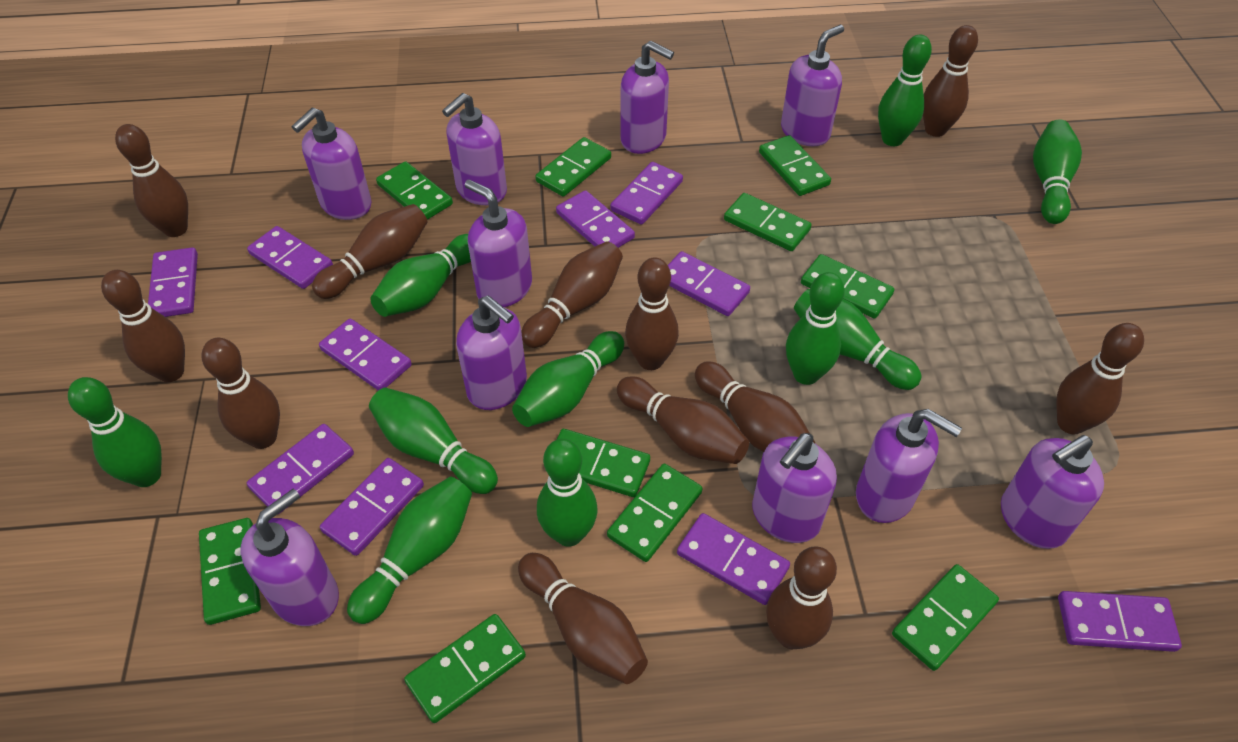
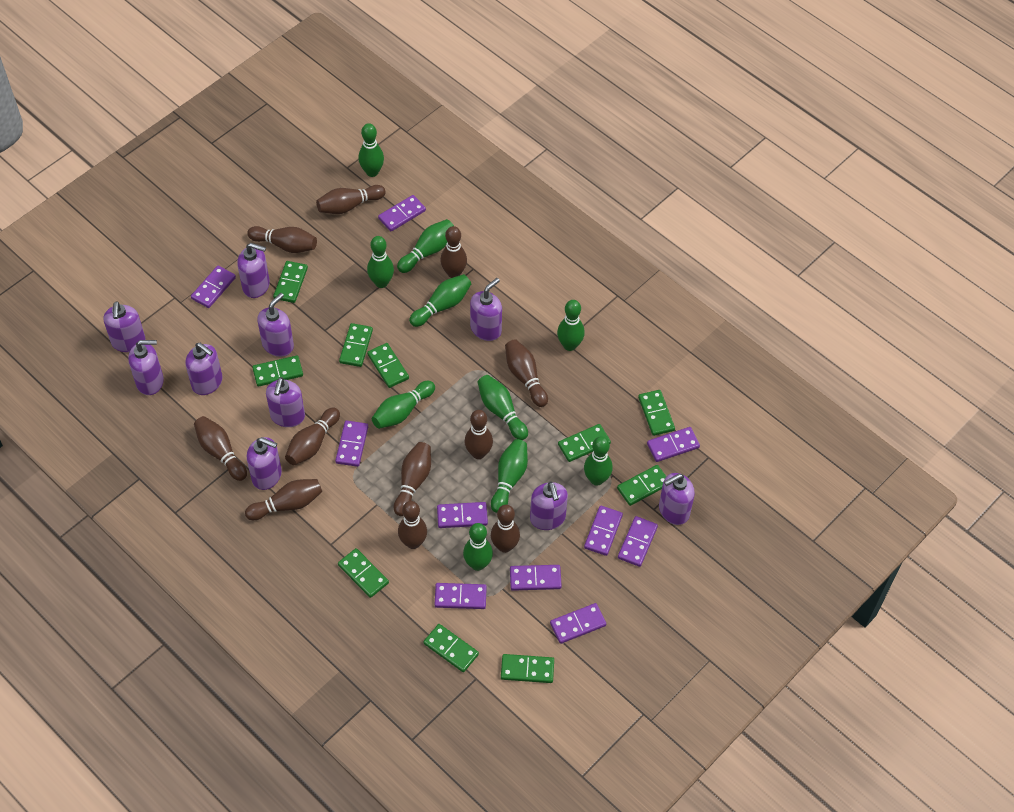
brown bowling pin: 12 -> 11

